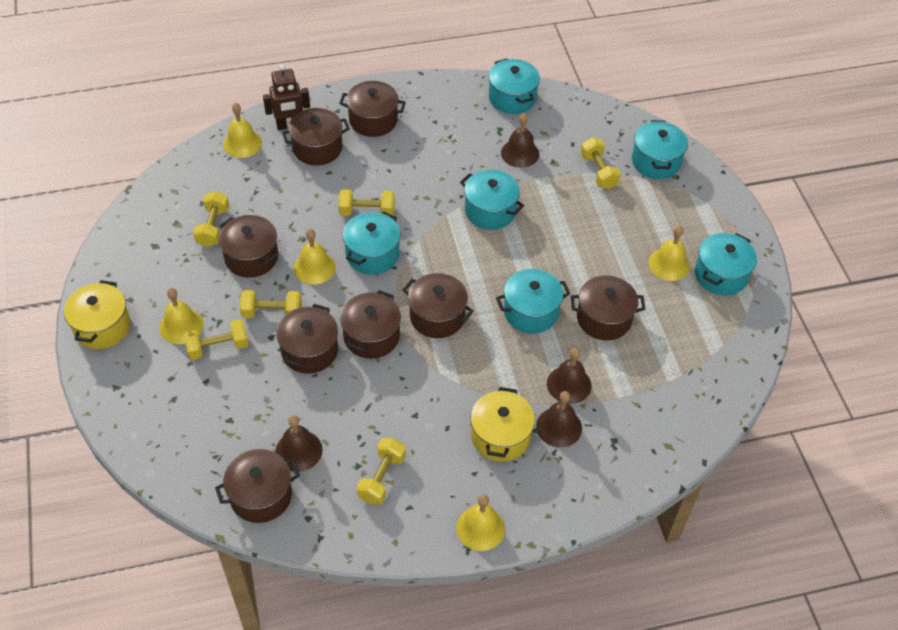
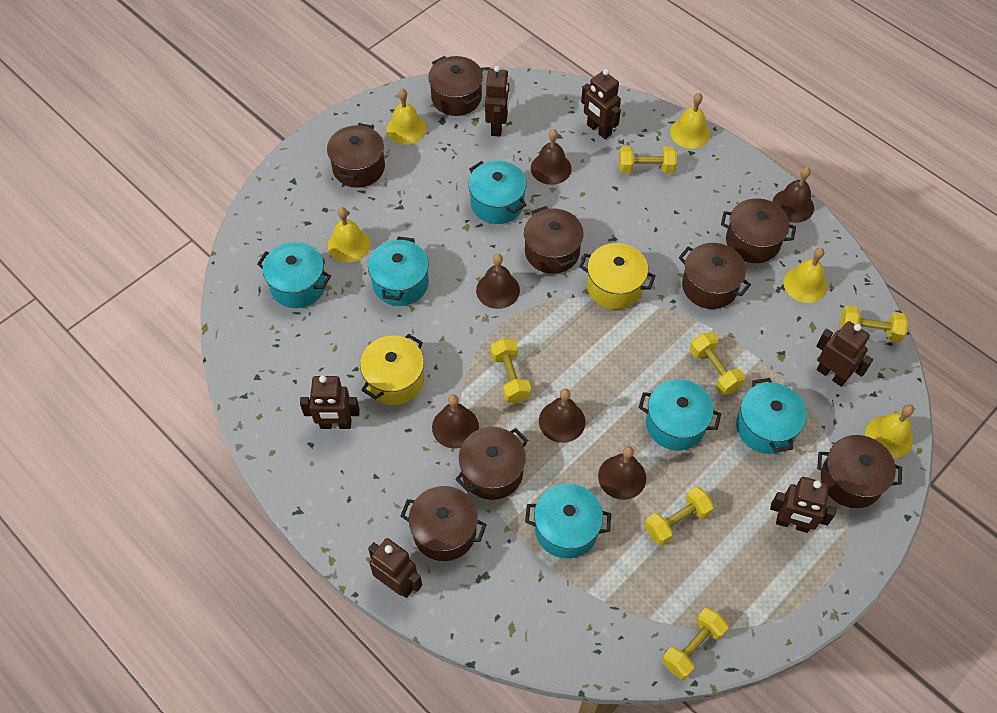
brown bell: 4 -> 6
brown robot: 1 -> 6

